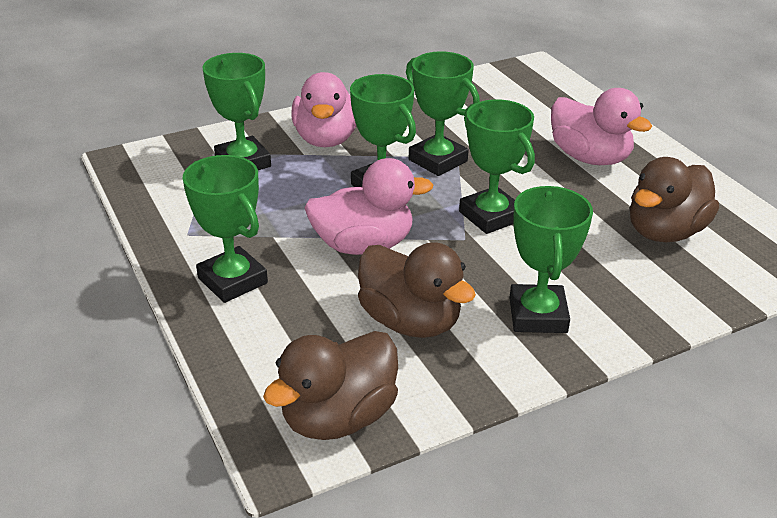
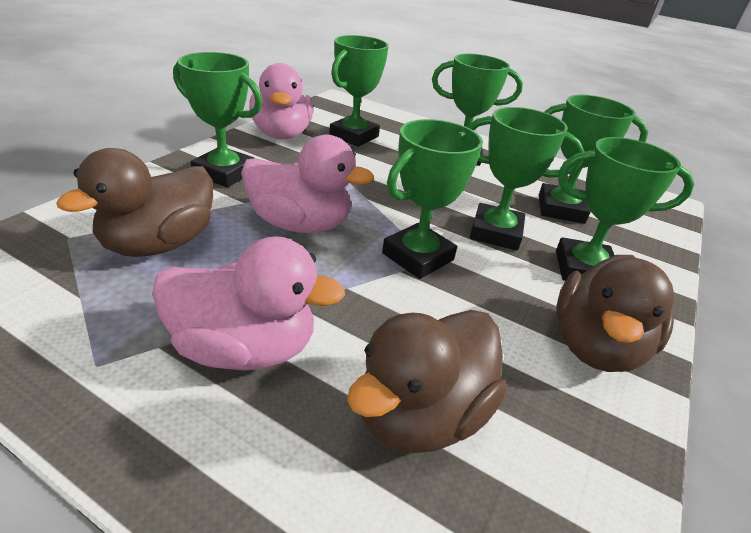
green trophy: 6 -> 7

